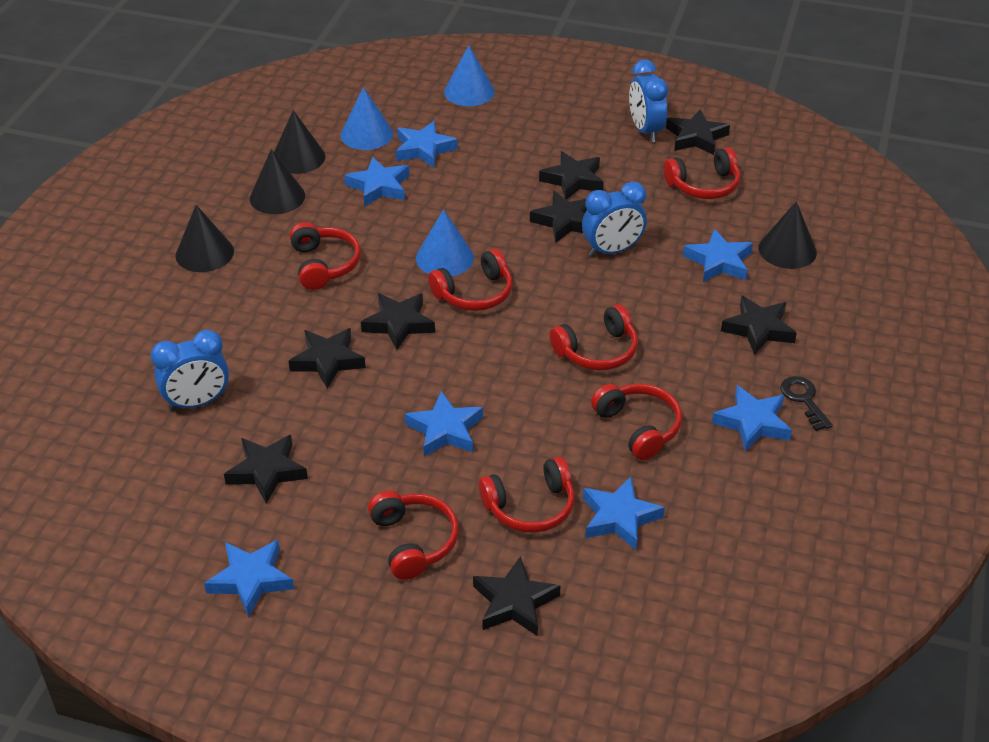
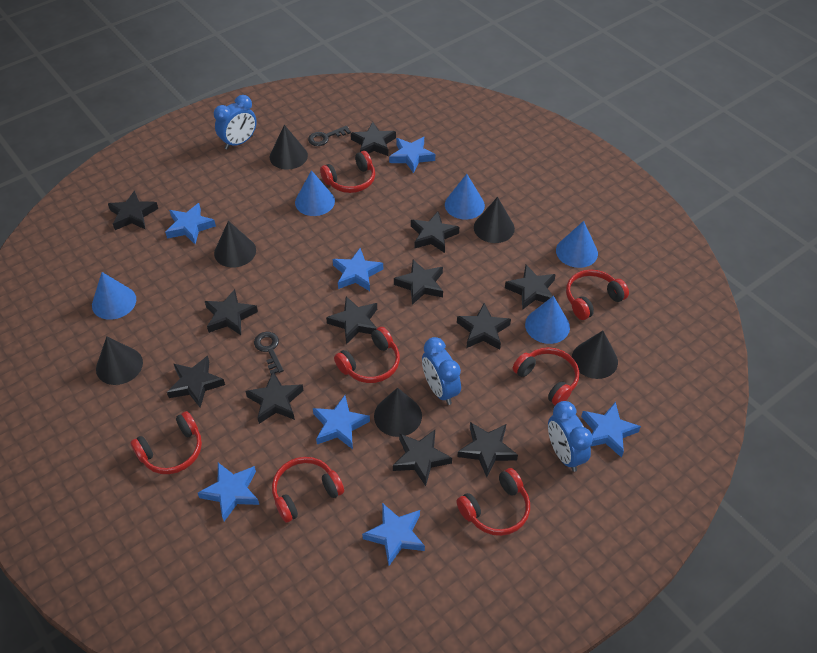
black cone: 4 -> 6
black key: 1 -> 2
black star: 8 -> 12
blue cone: 3 -> 5

